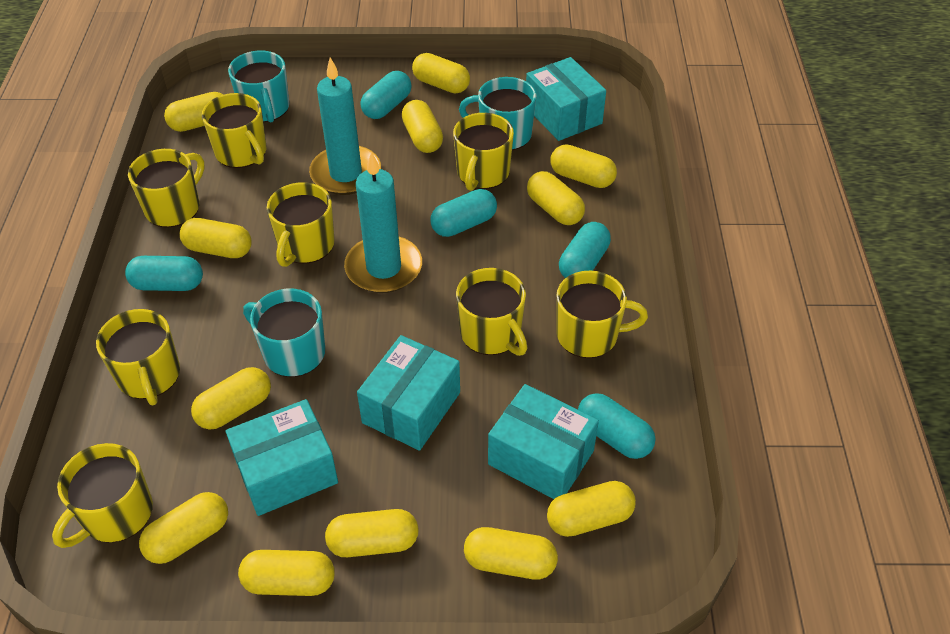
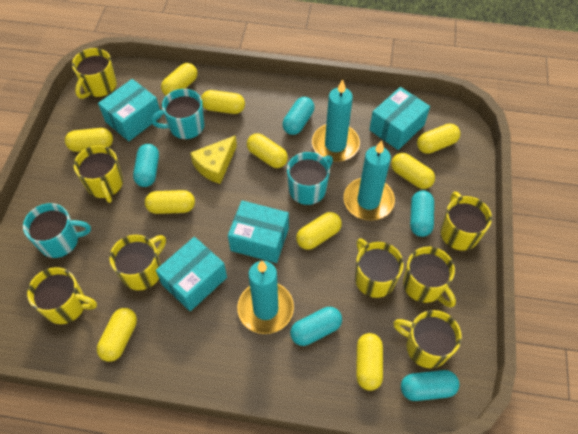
turquoise candle: 2 -> 3
yellow capsule: 12 -> 10
yellow cheese: 0 -> 1

